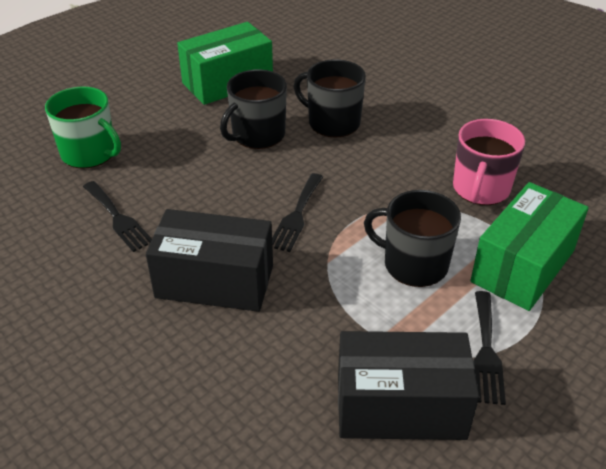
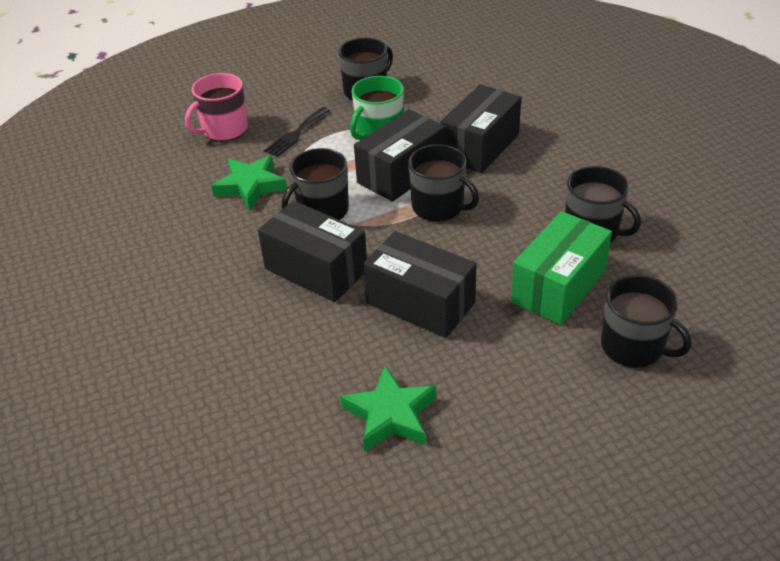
black box: 2 -> 4
black fork: 3 -> 1
black mug: 3 -> 5
green box: 2 -> 1
green star: 0 -> 2

